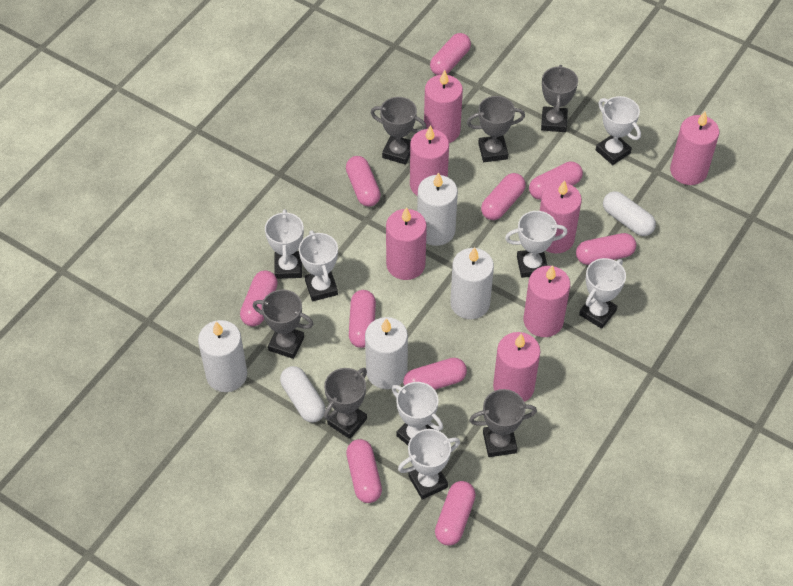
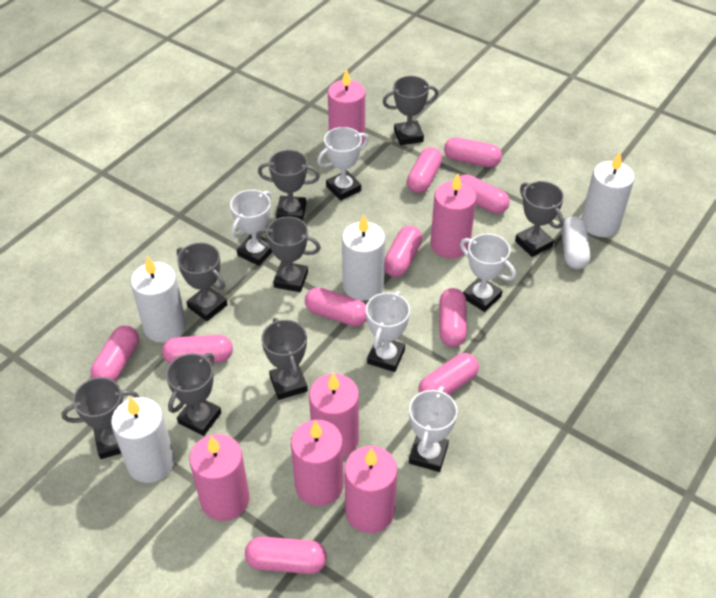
grey trophy: 6 -> 8
pink candle: 7 -> 6
white capsule: 2 -> 1
white trophy: 7 -> 5

